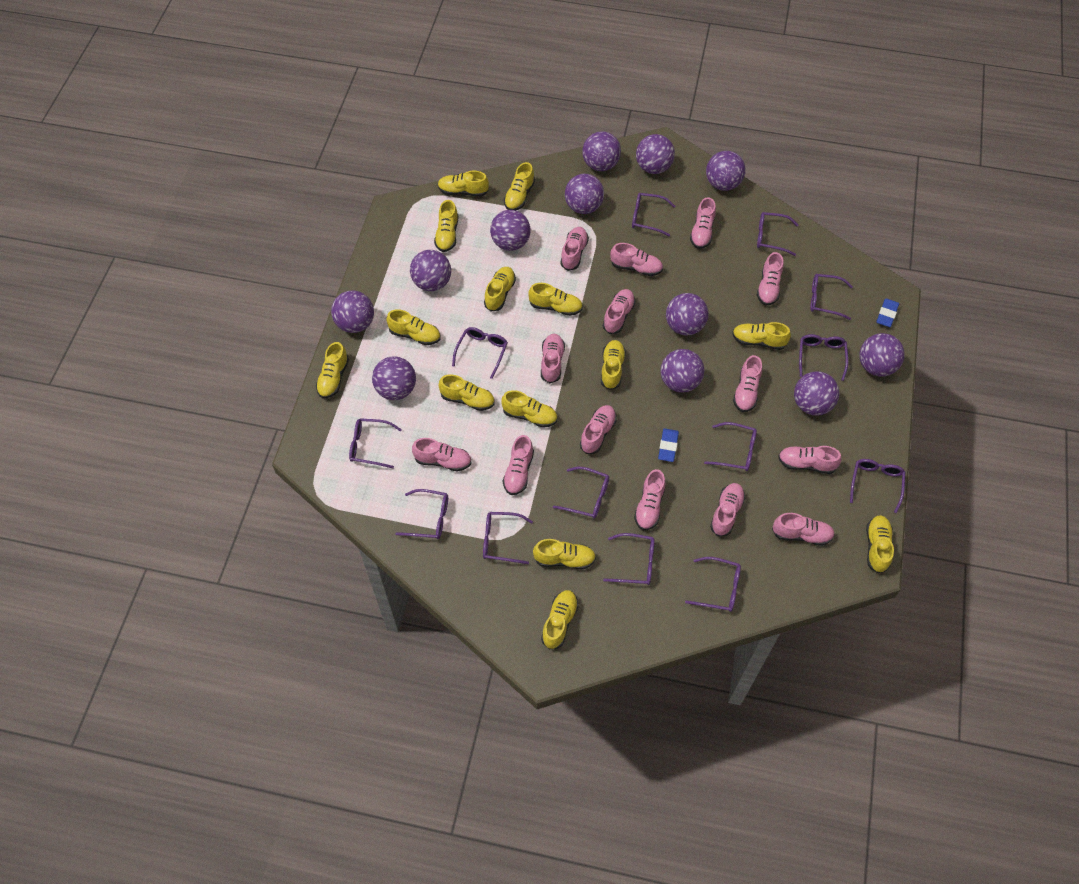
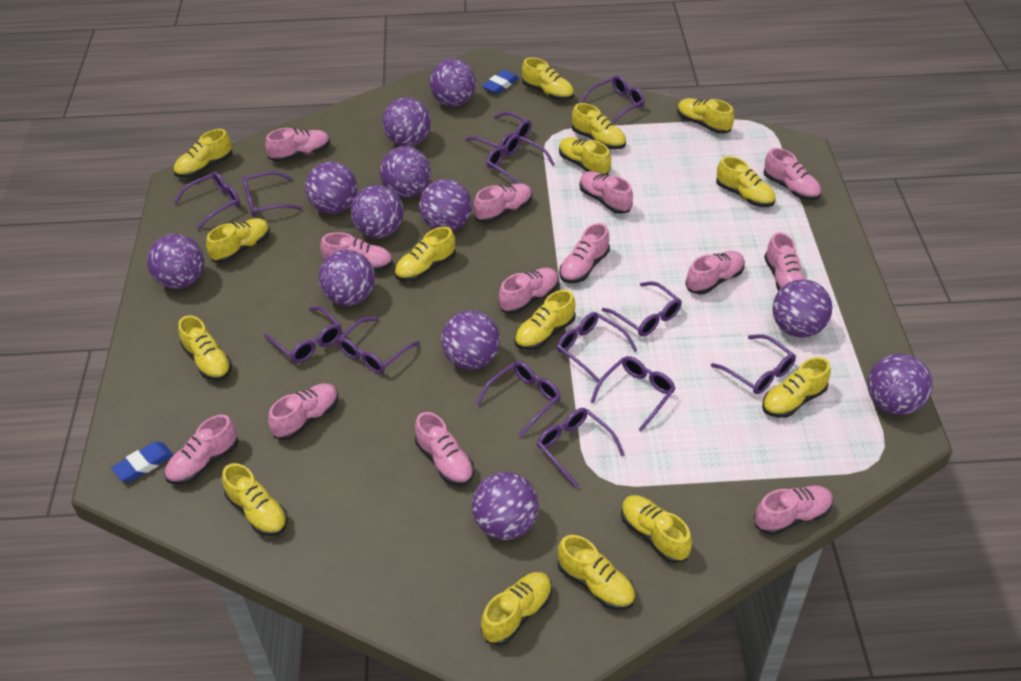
pink shoe: 14 -> 13
yellow shoe: 14 -> 15

